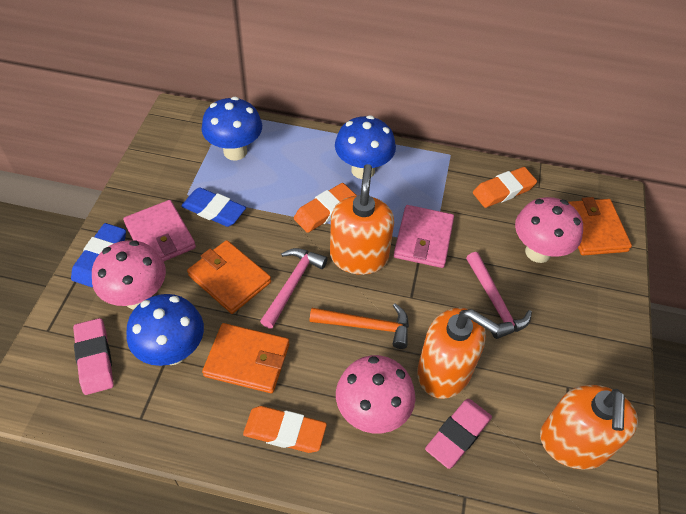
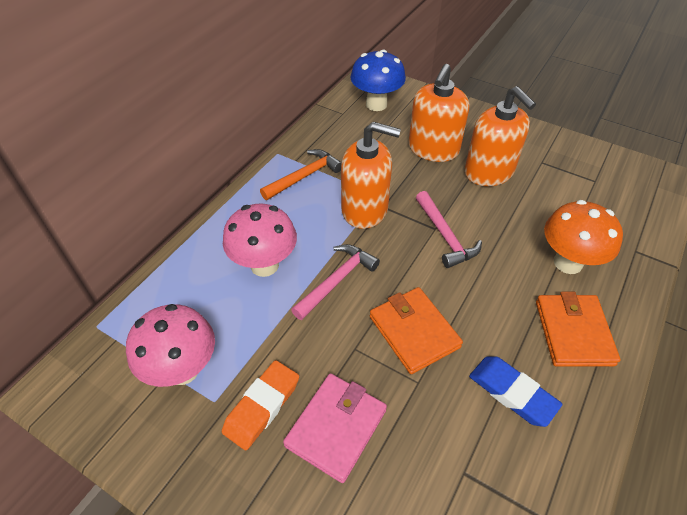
blue eraser: 2 -> 1
blue mushroom: 3 -> 1
orange eraser: 3 -> 1
orange mushroom: 0 -> 1
orange wallet: 3 -> 2
pink eraser: 2 -> 0
pink mushroom: 3 -> 2
pink wallet: 2 -> 1

